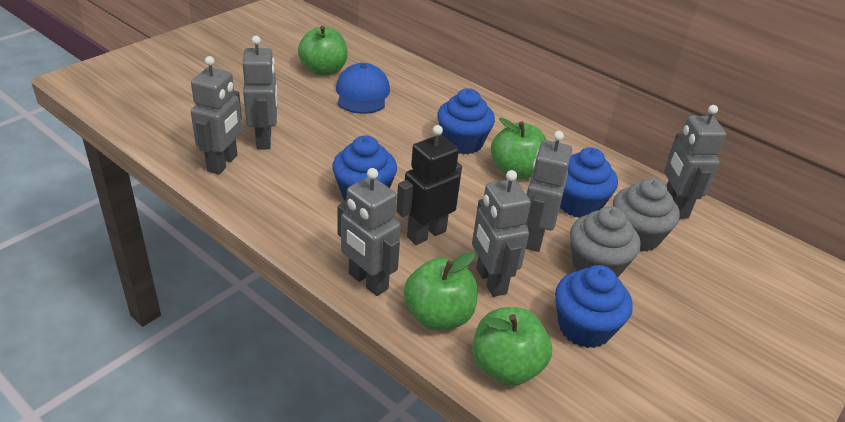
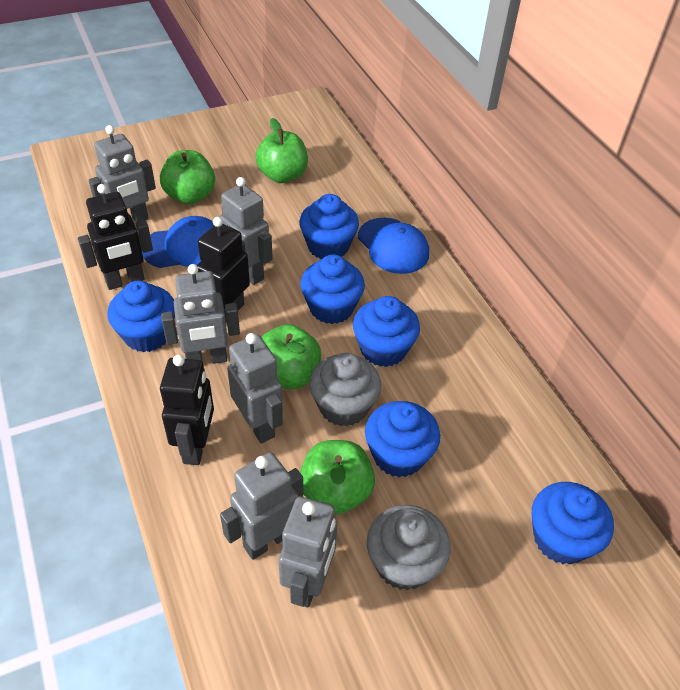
black robot: 1 -> 3
blue cap: 1 -> 2
blue cupcake: 4 -> 6

